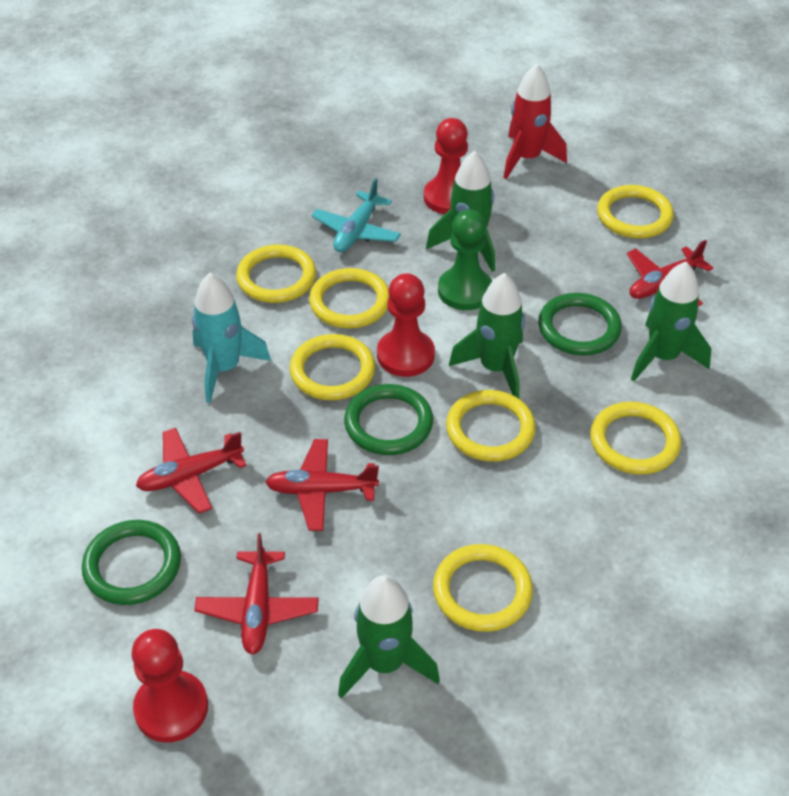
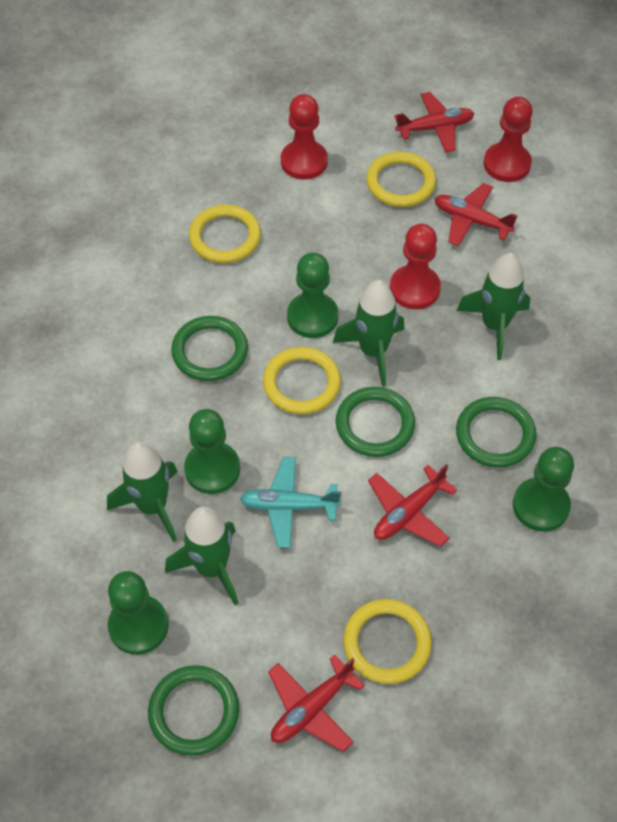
green pawn: 1 -> 4
green ring: 3 -> 4
red rocket: 1 -> 0
turquoise rocket: 1 -> 0
yellow ring: 7 -> 4

